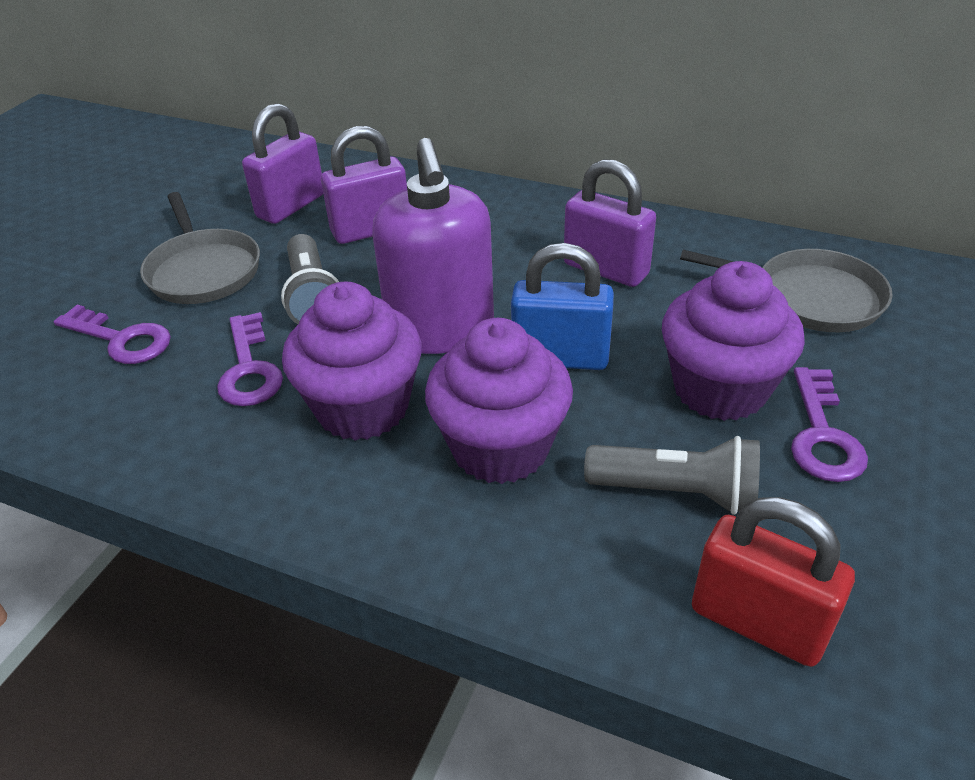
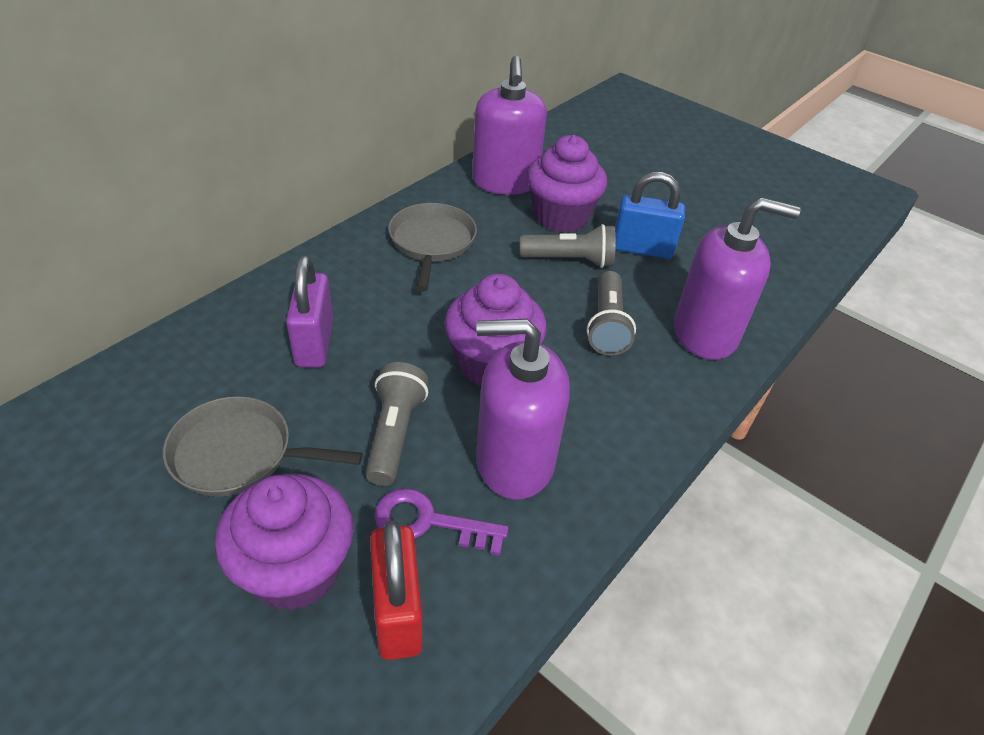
grey flashlight: 2 -> 3
purple key: 3 -> 1
purple padlock: 3 -> 1
purple soap dispenser: 1 -> 3

